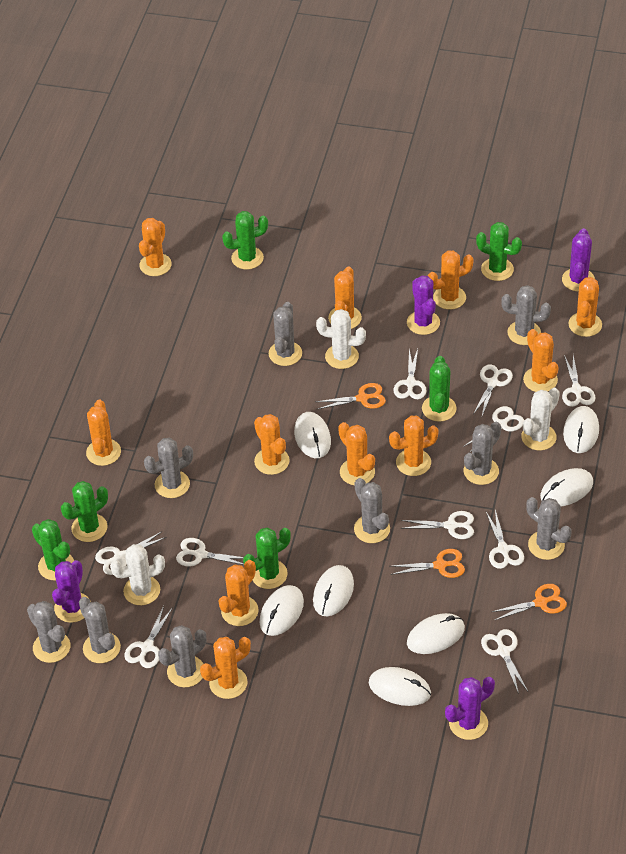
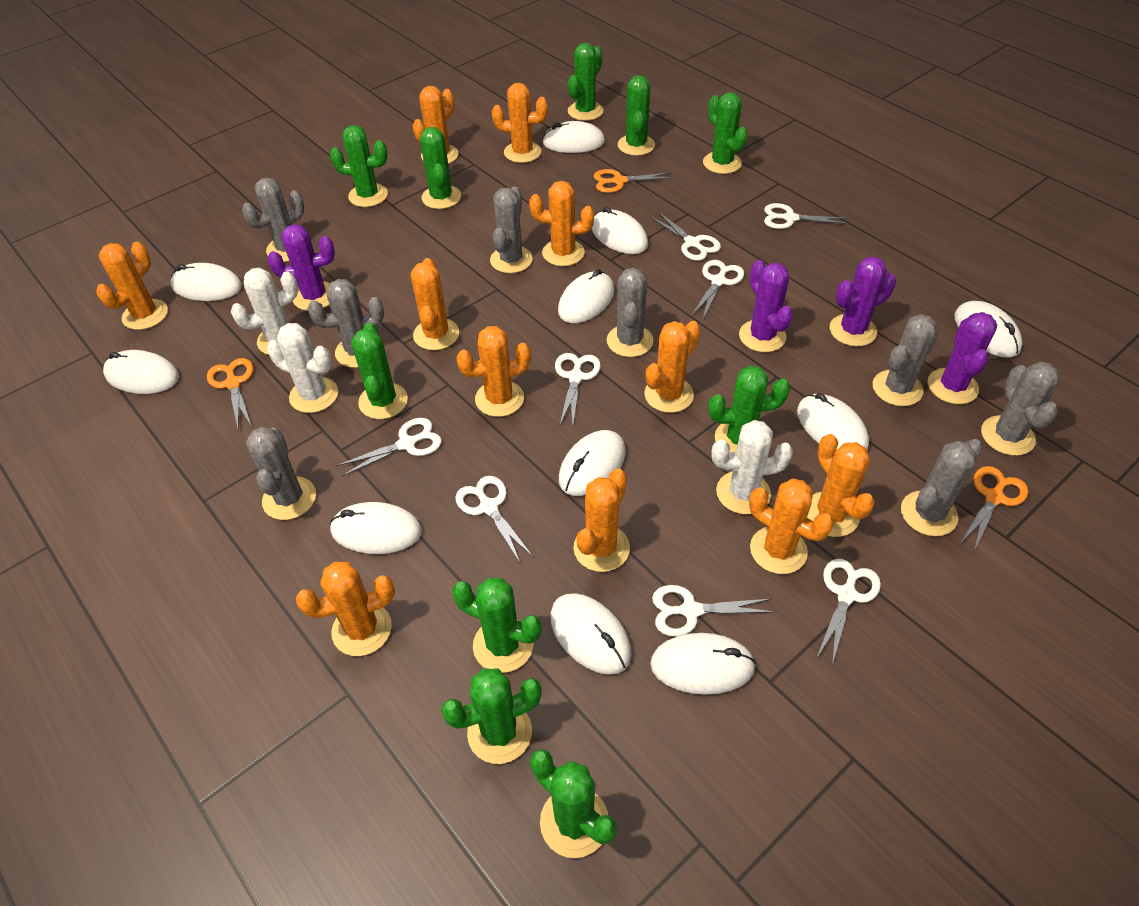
green cactus: 6 -> 10
grey cactus: 9 -> 8
white mouse: 7 -> 11
white scissors: 10 -> 8

